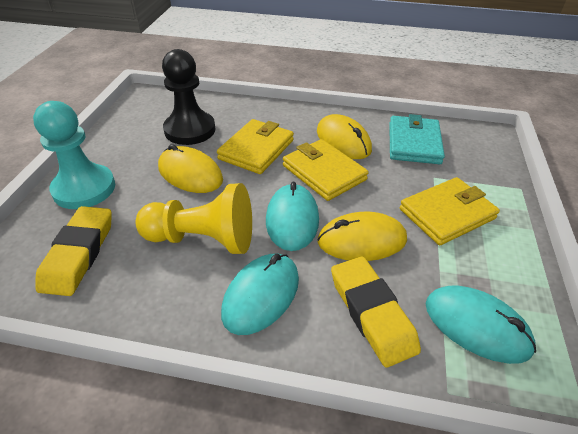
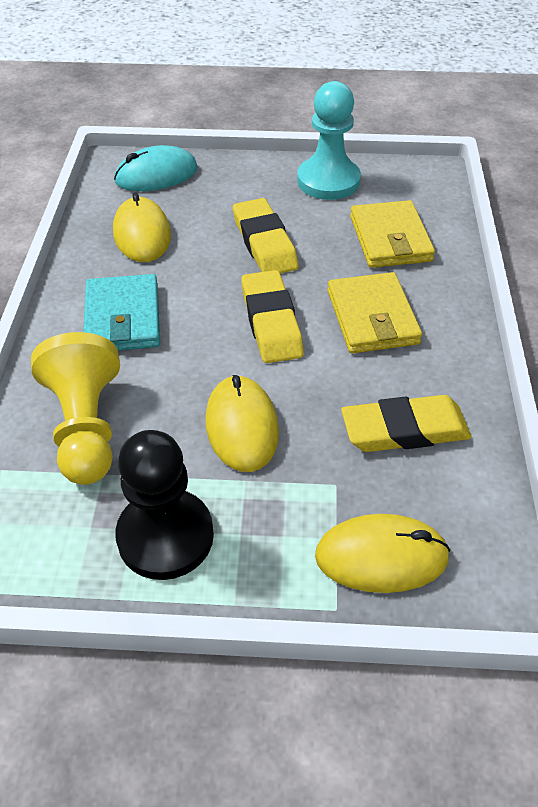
turquoise mouse: 3 -> 1
yellow eraser: 2 -> 3
yellow wallet: 3 -> 2

